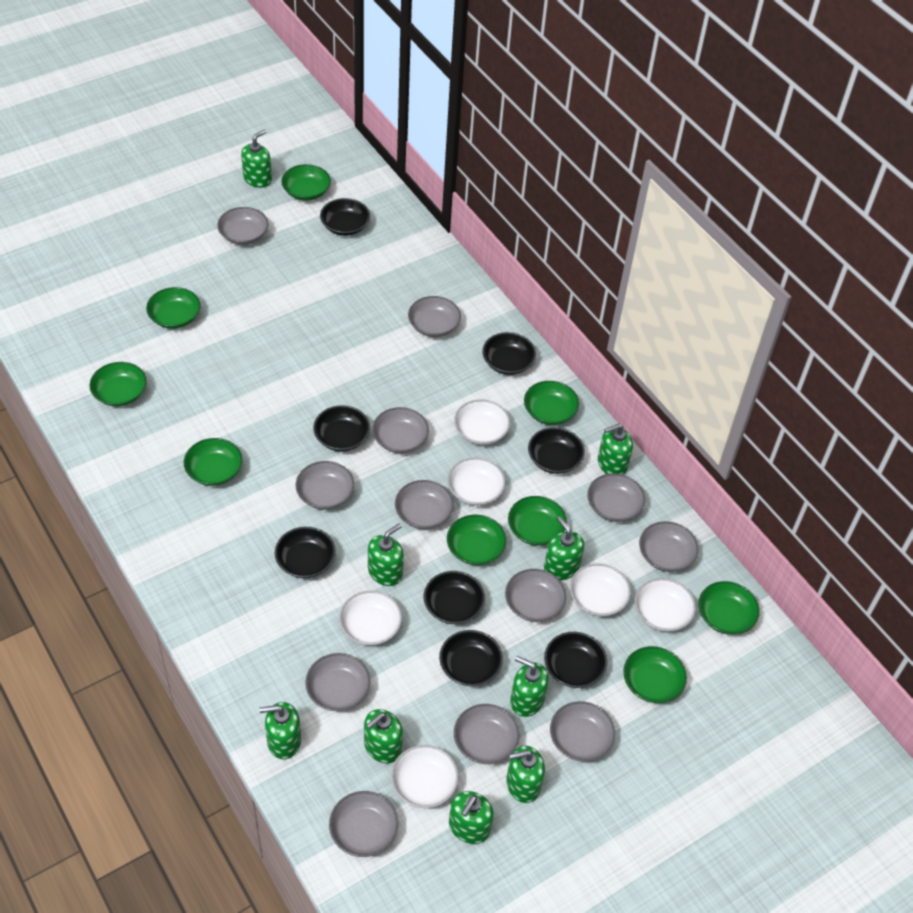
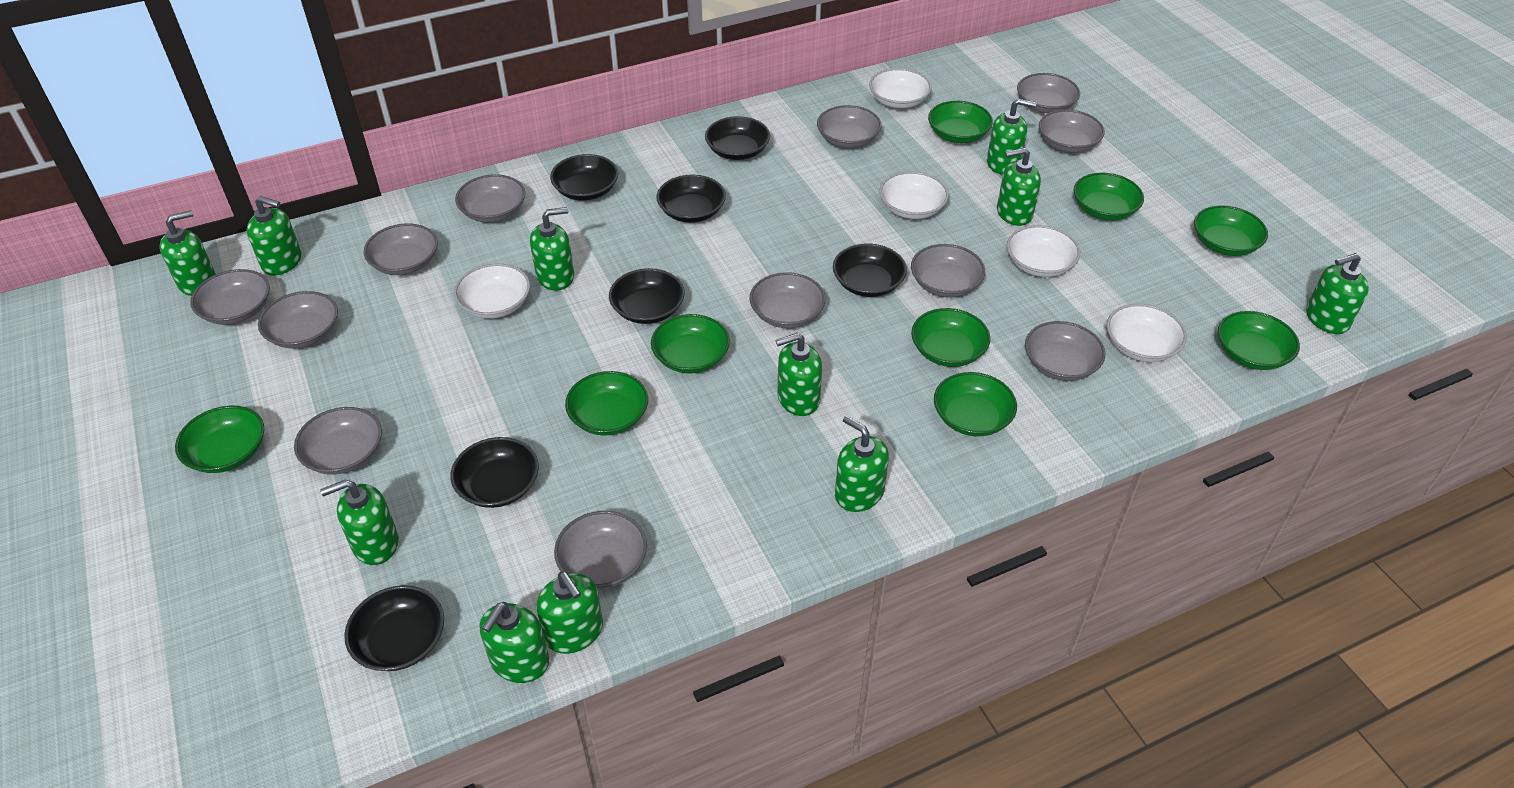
black bowl: 8 -> 7
green soap dispenser: 9 -> 11
white bowl: 6 -> 5

